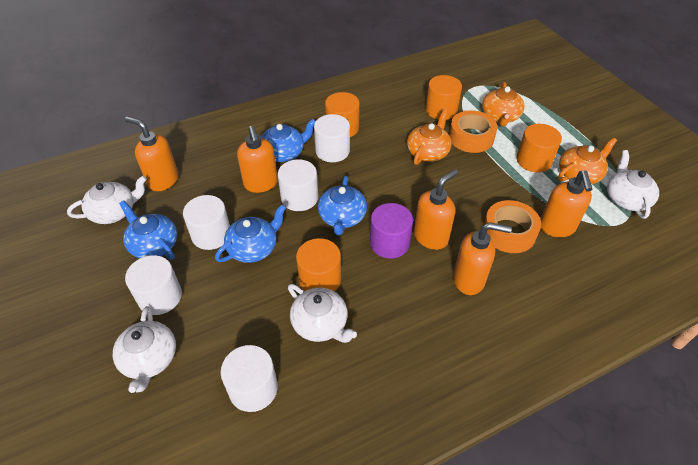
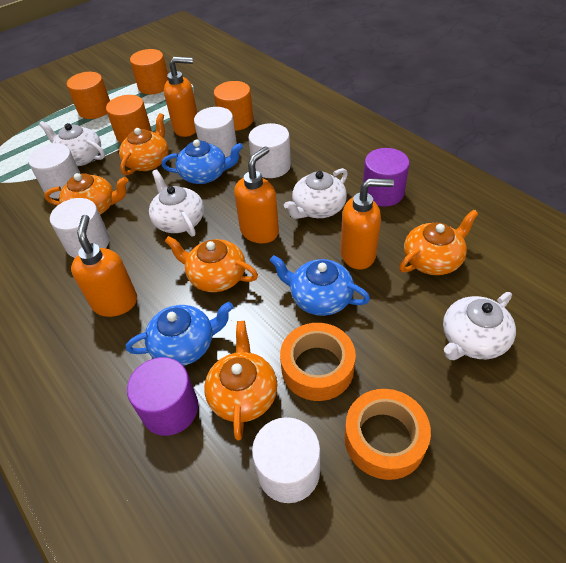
blue teapot: 4 -> 3
orange soap dispenser: 5 -> 4
orange teapot: 3 -> 5
purple cylinder: 1 -> 2

